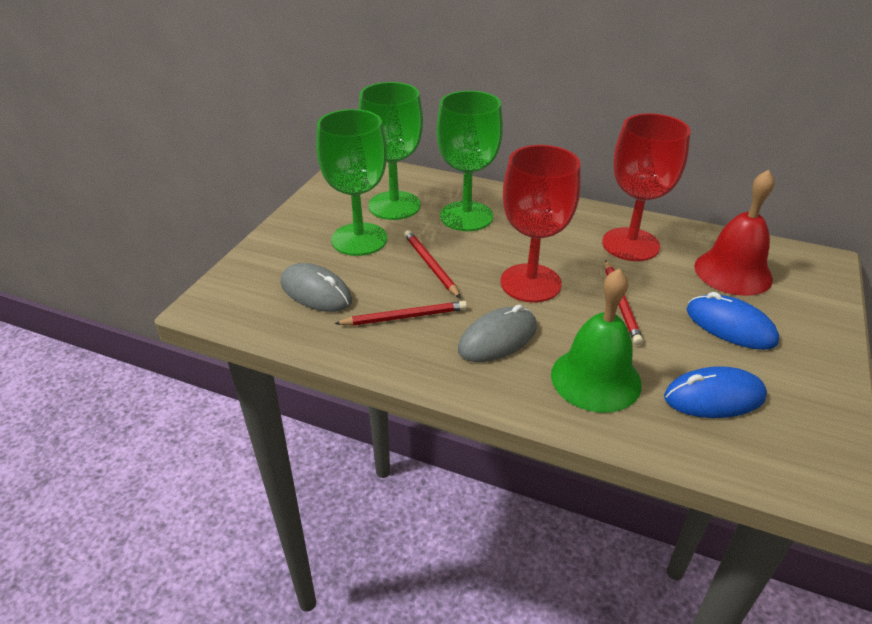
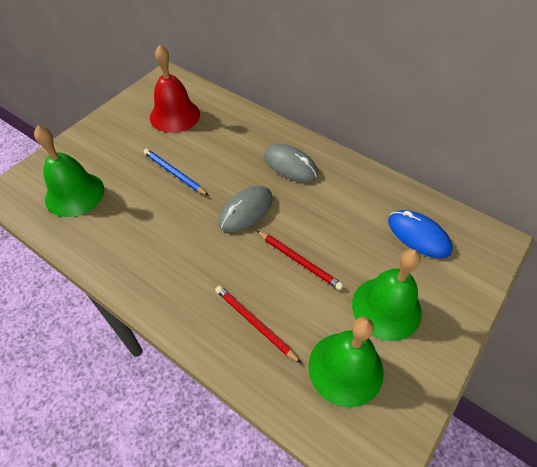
blue mouse: 2 -> 1
blue pencil: 0 -> 1
green bell: 1 -> 3
green goblet: 3 -> 0
red goblet: 2 -> 0
red pencil: 3 -> 2

